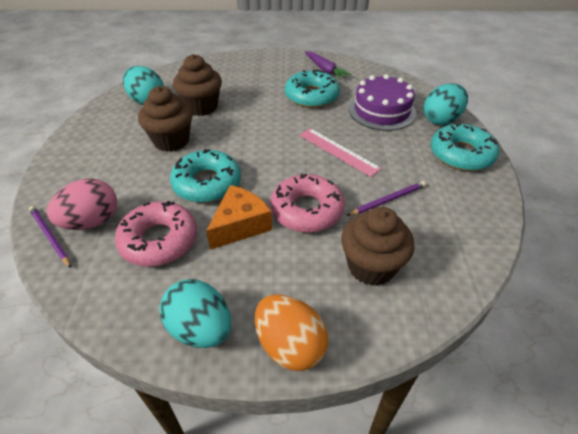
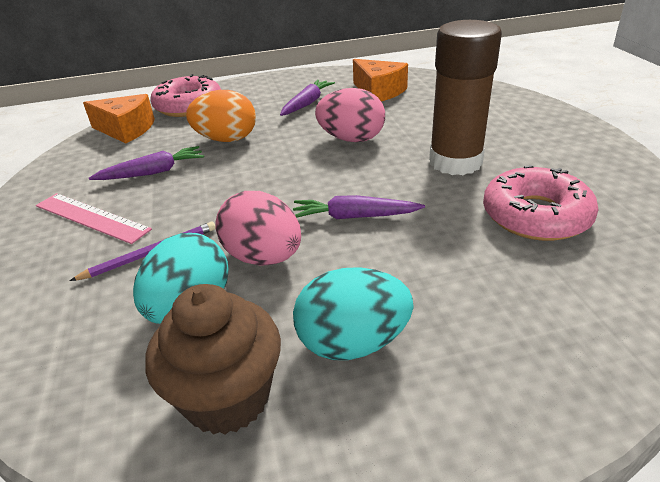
brown cupcake: 3 -> 1
brown glue stick: 0 -> 1
orange cheese: 1 -> 2
pink egg: 1 -> 2
purple cake: 1 -> 0
purple carrot: 1 -> 3
purple pencil: 2 -> 1
turquoise donut: 3 -> 0
turquoise egg: 3 -> 2

